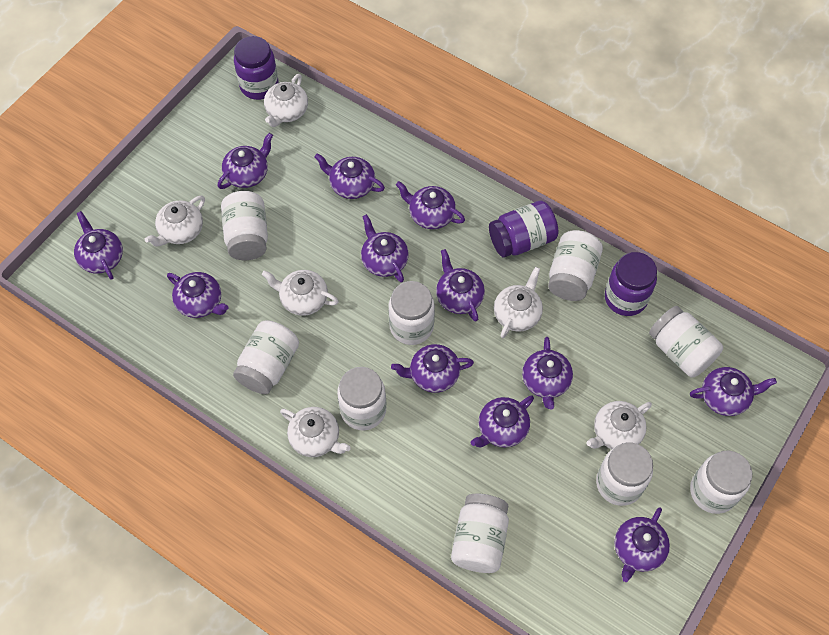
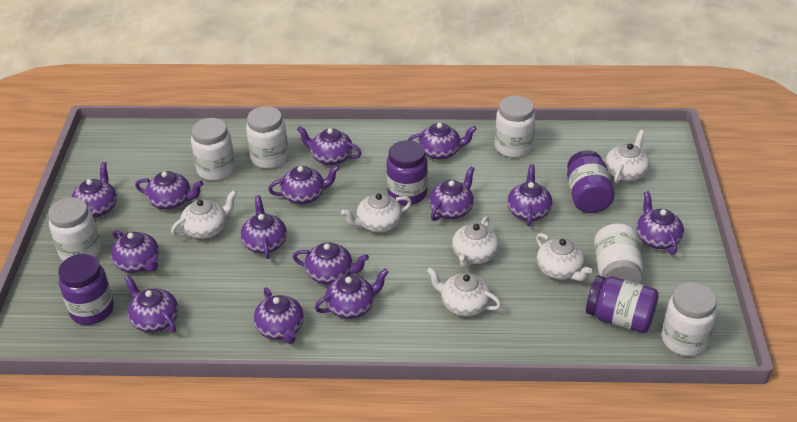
purple jar: 3 -> 4
purple teapot: 12 -> 14
white jar: 9 -> 6

